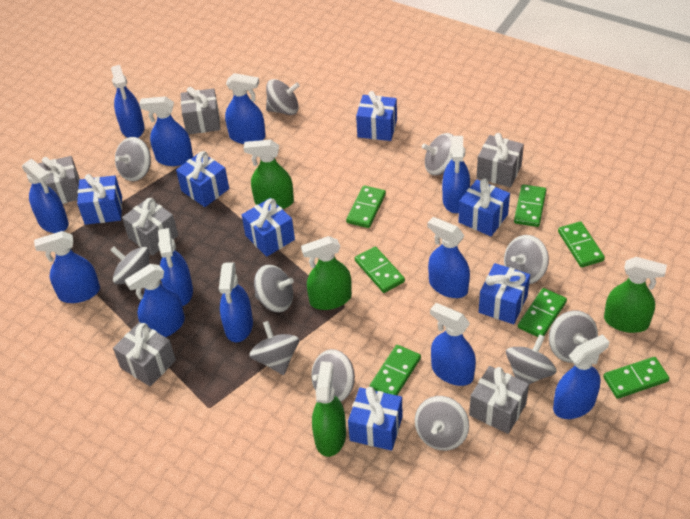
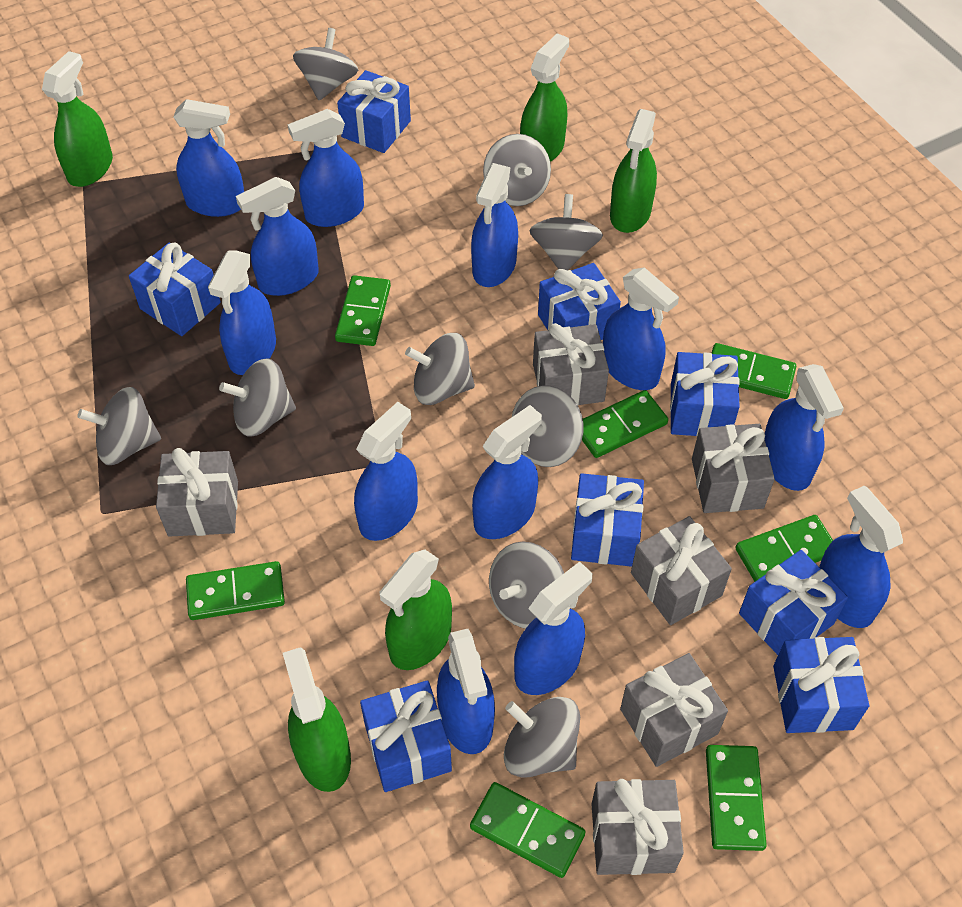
blue gift: 7 -> 8
green spray bottle: 4 -> 5
grey spinning top: 11 -> 9

